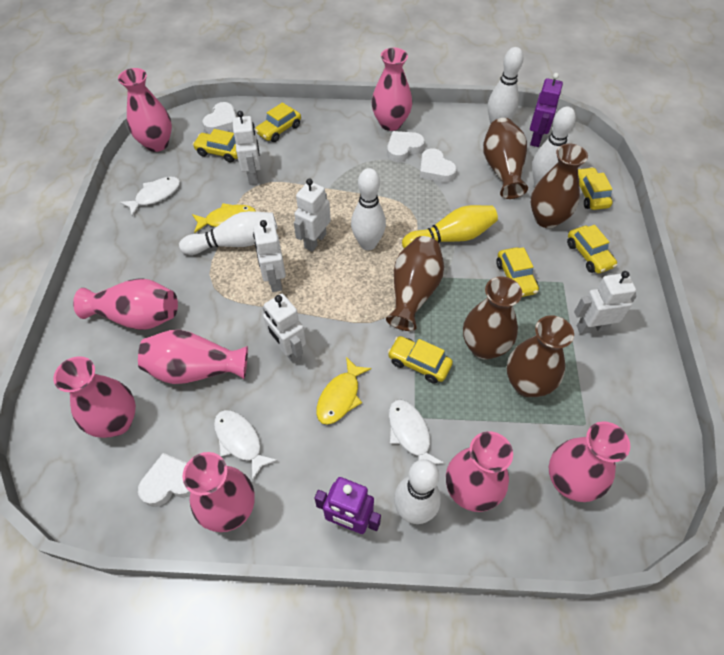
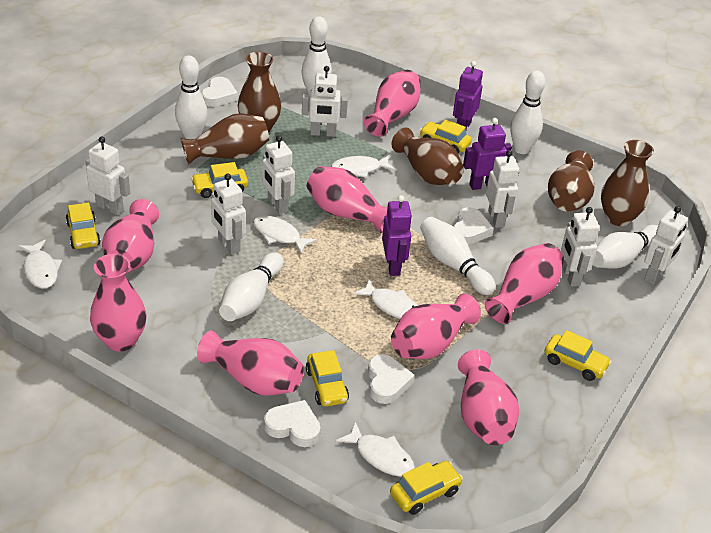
purple robot: 2 -> 3
white bowling pin: 5 -> 6
white fish: 3 -> 5
white robot: 5 -> 7
yellow bowling pin: 1 -> 0
yellow fish: 2 -> 0

